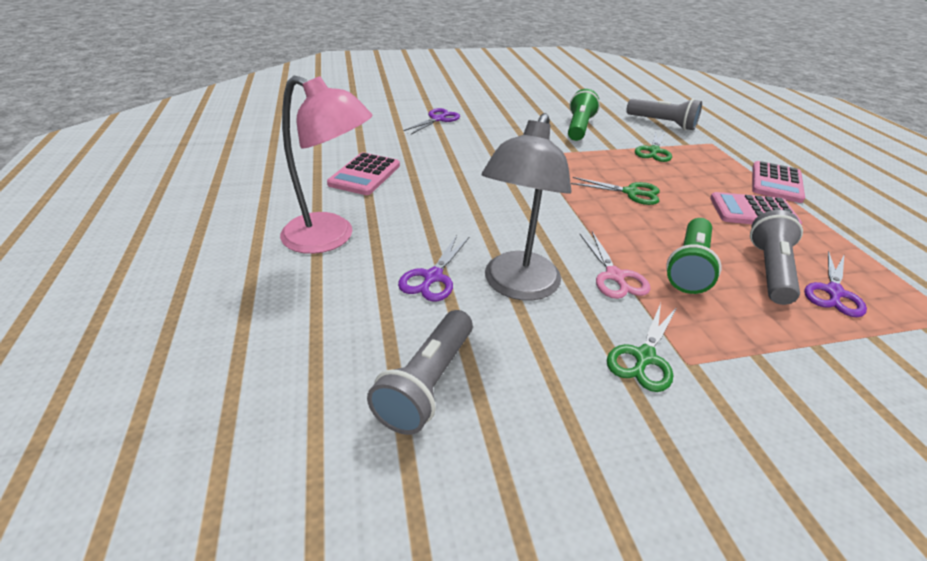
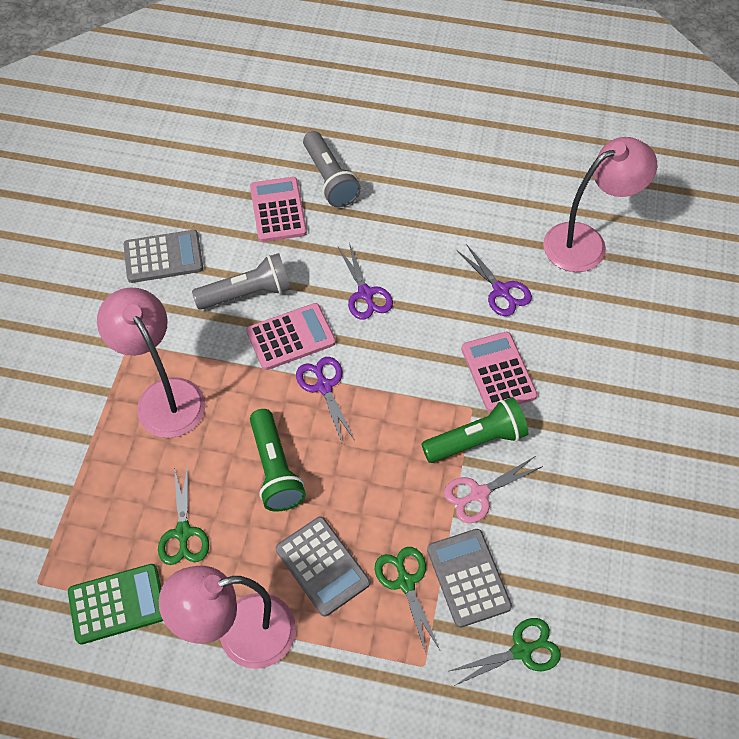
green calculator: 0 -> 1
grey calculator: 0 -> 3
grey flashlight: 3 -> 2
grey lamp: 1 -> 0
pink lamp: 1 -> 3

